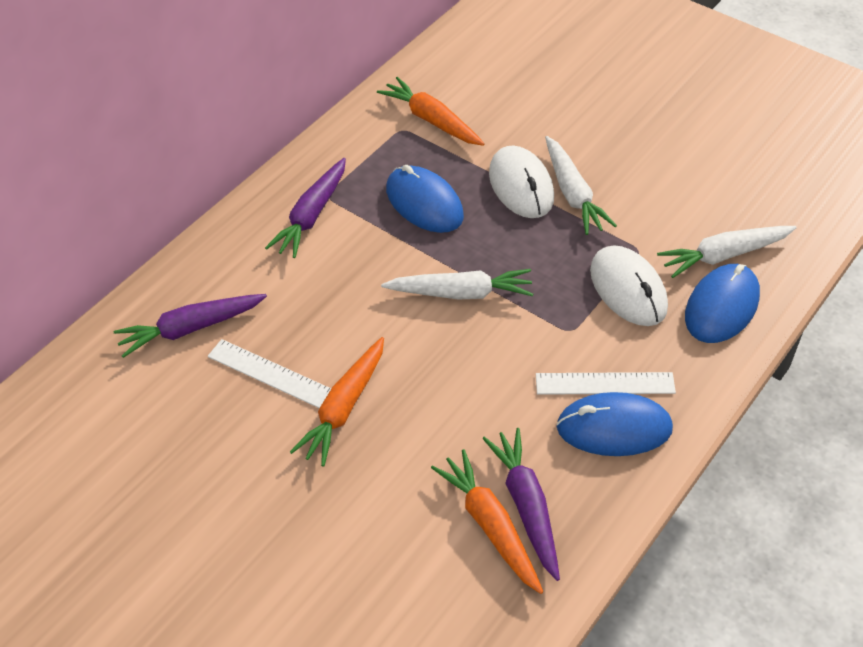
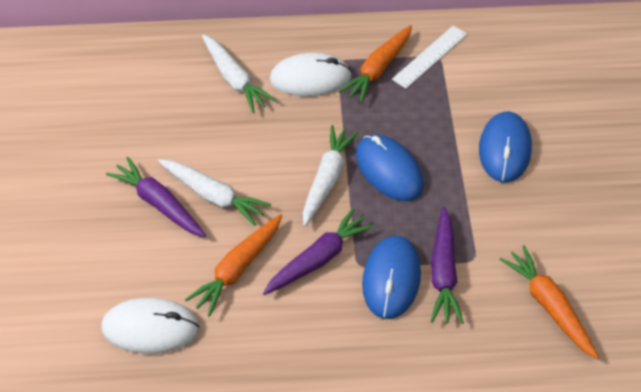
white ruler: 2 -> 1

